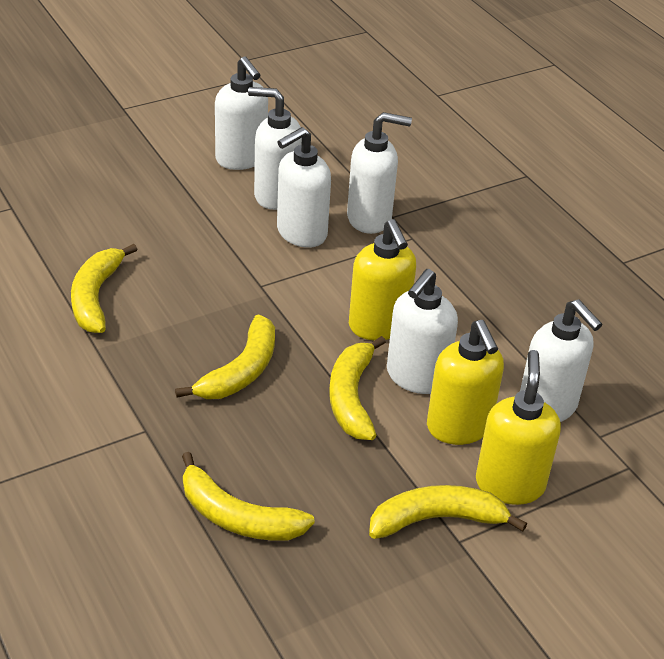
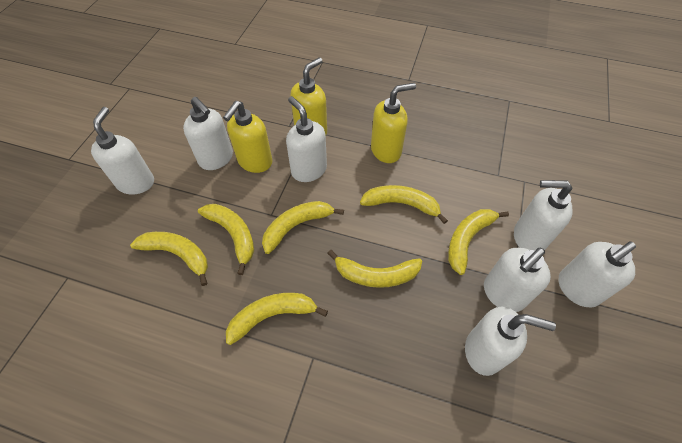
white soap dispenser: 6 -> 7
yellow banana: 5 -> 7

